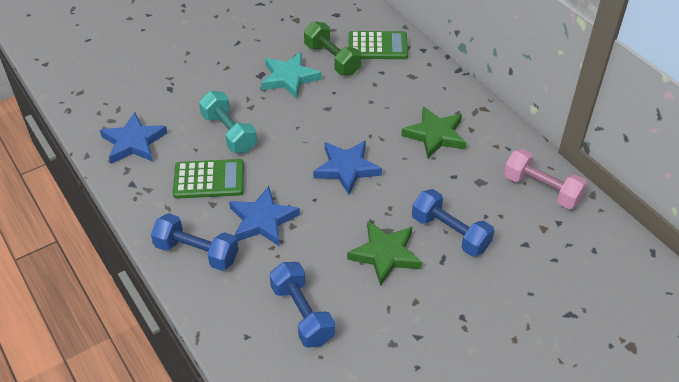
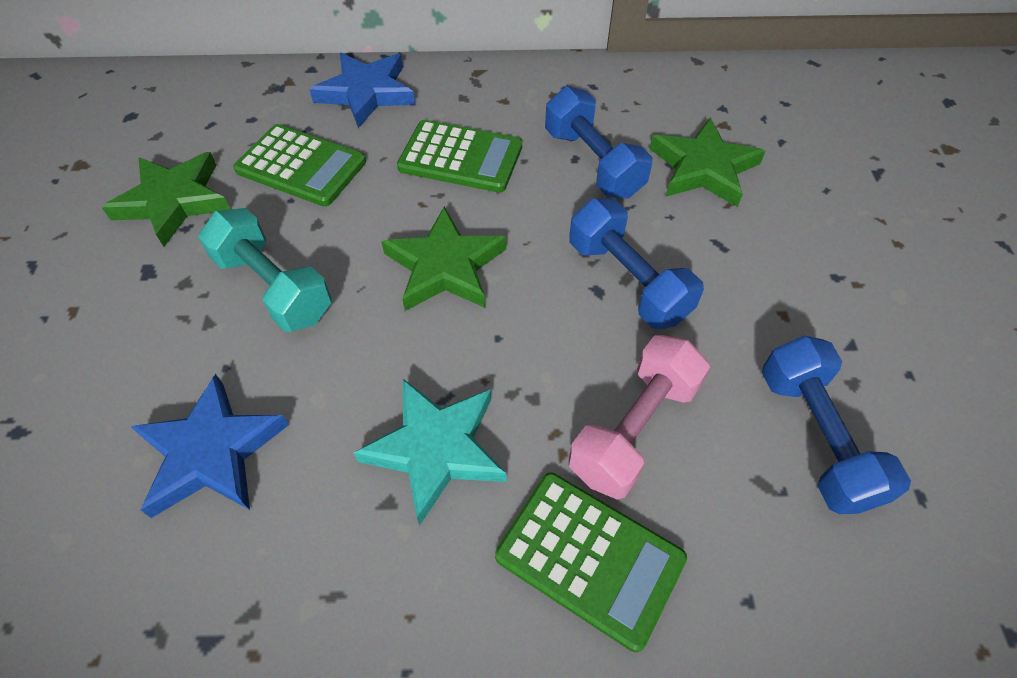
blue star: 3 -> 2
green calculator: 2 -> 3
green dumbbell: 1 -> 0
green star: 2 -> 3

